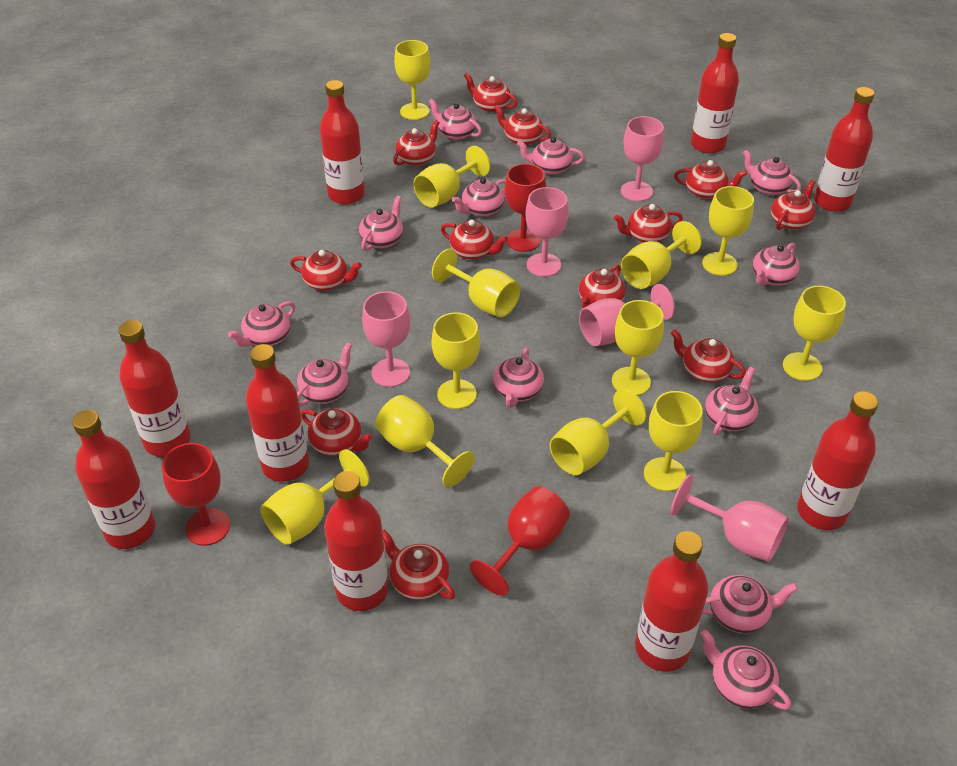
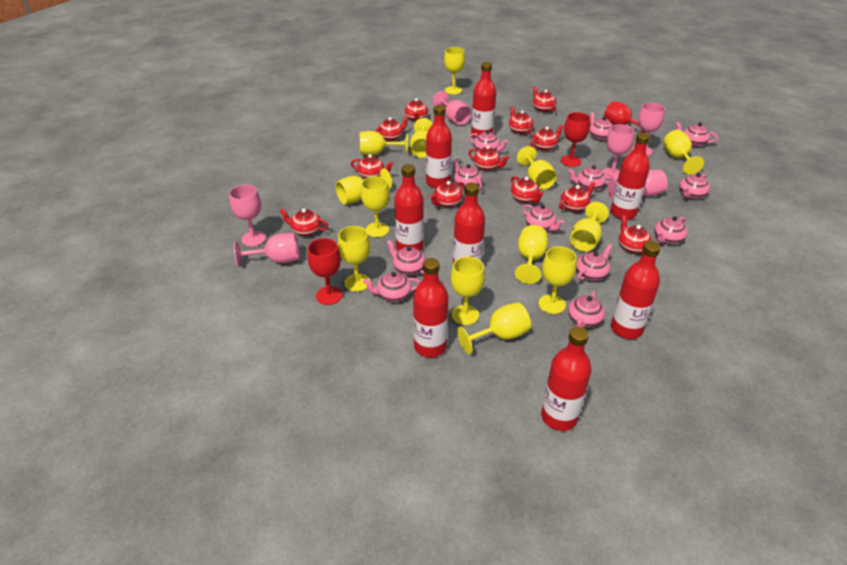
pink goblet: 5 -> 6
red bottle: 9 -> 8
yellow goblet: 12 -> 13

